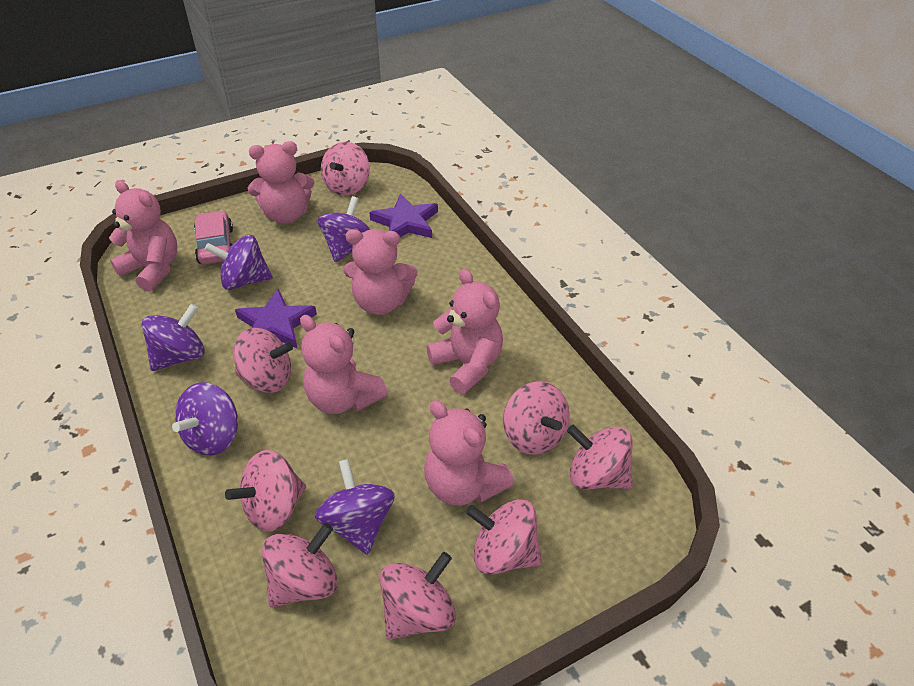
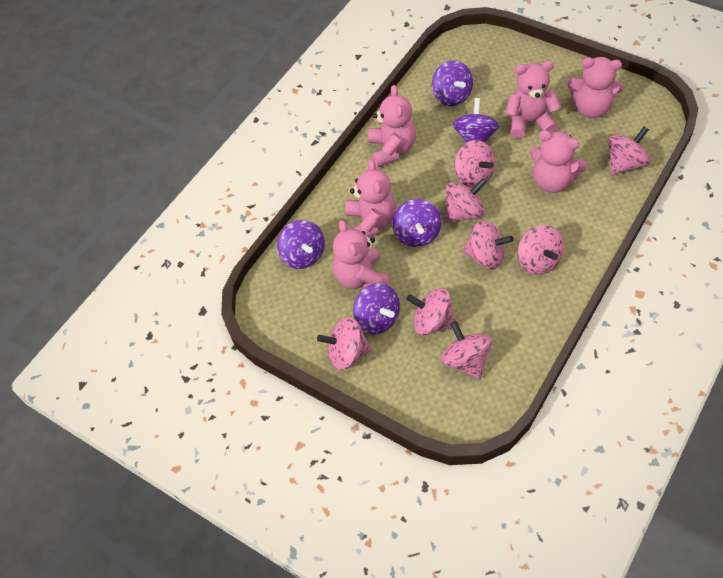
pink car: 1 -> 0
purple star: 2 -> 0

